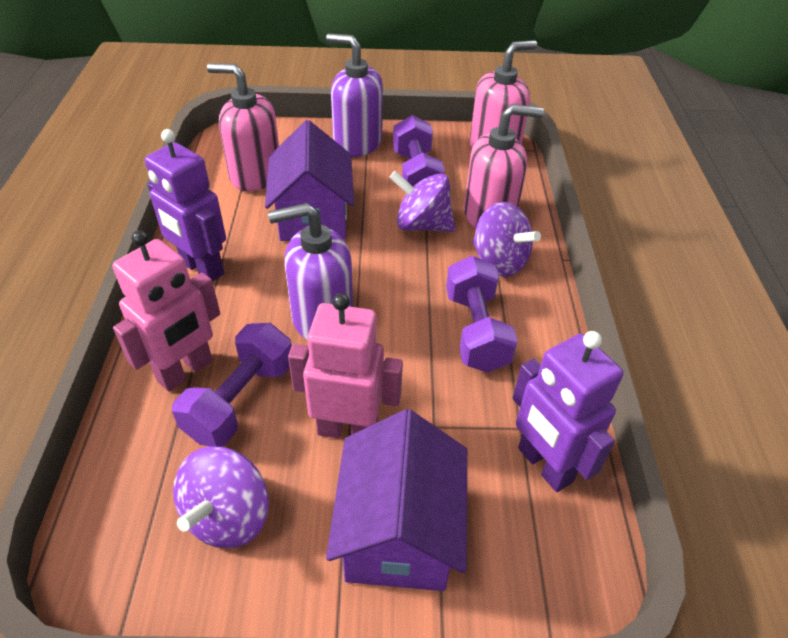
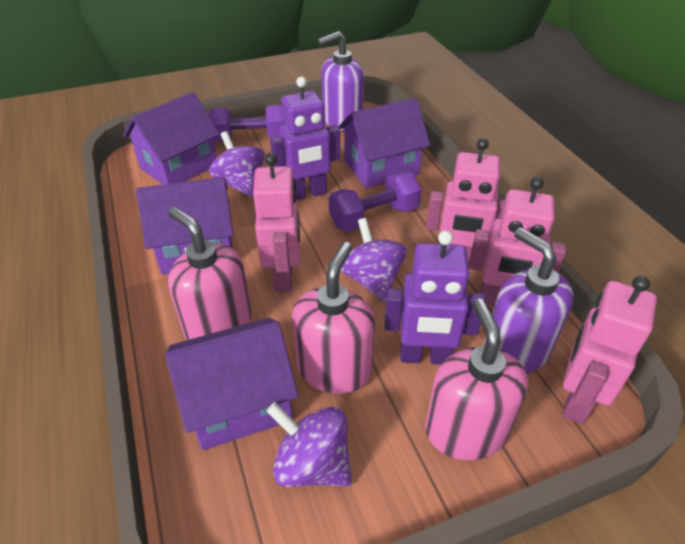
pink robot: 2 -> 4
purple dumbbell: 3 -> 2
purple house: 2 -> 4

